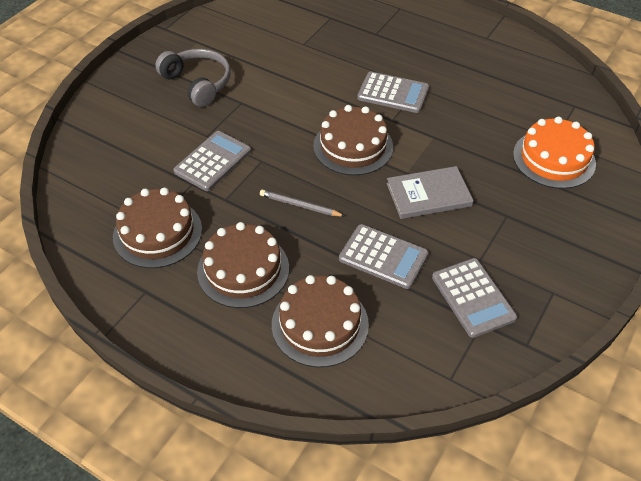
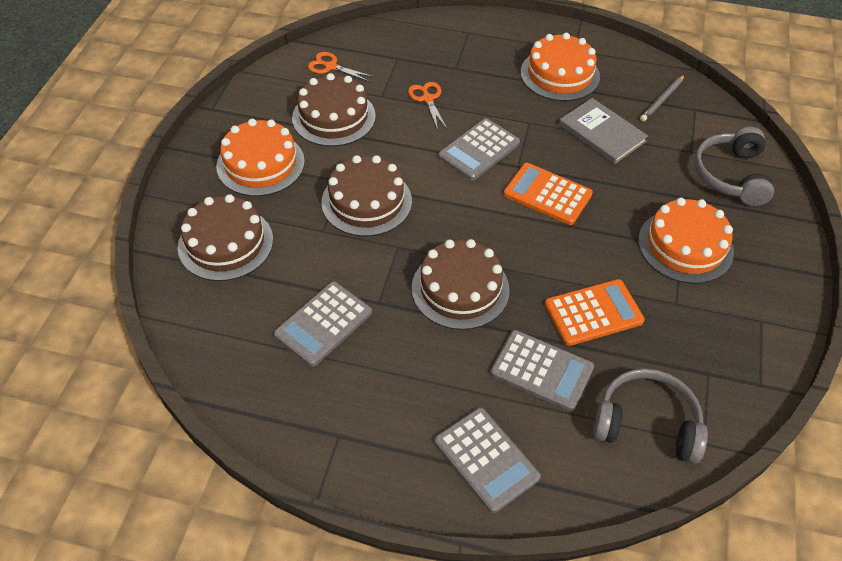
grey headphones: 1 -> 2
orange cake: 1 -> 3
orange calculator: 0 -> 2
orange scissors: 0 -> 2

